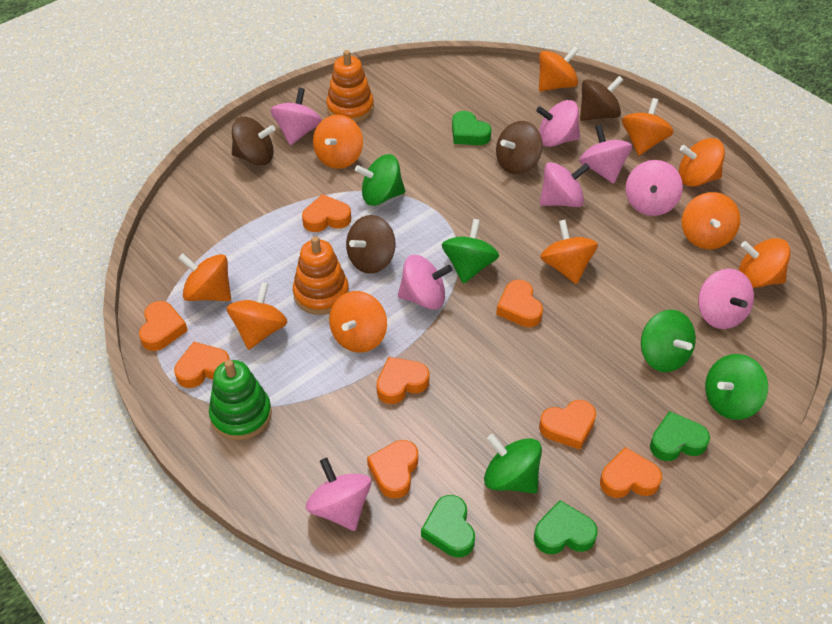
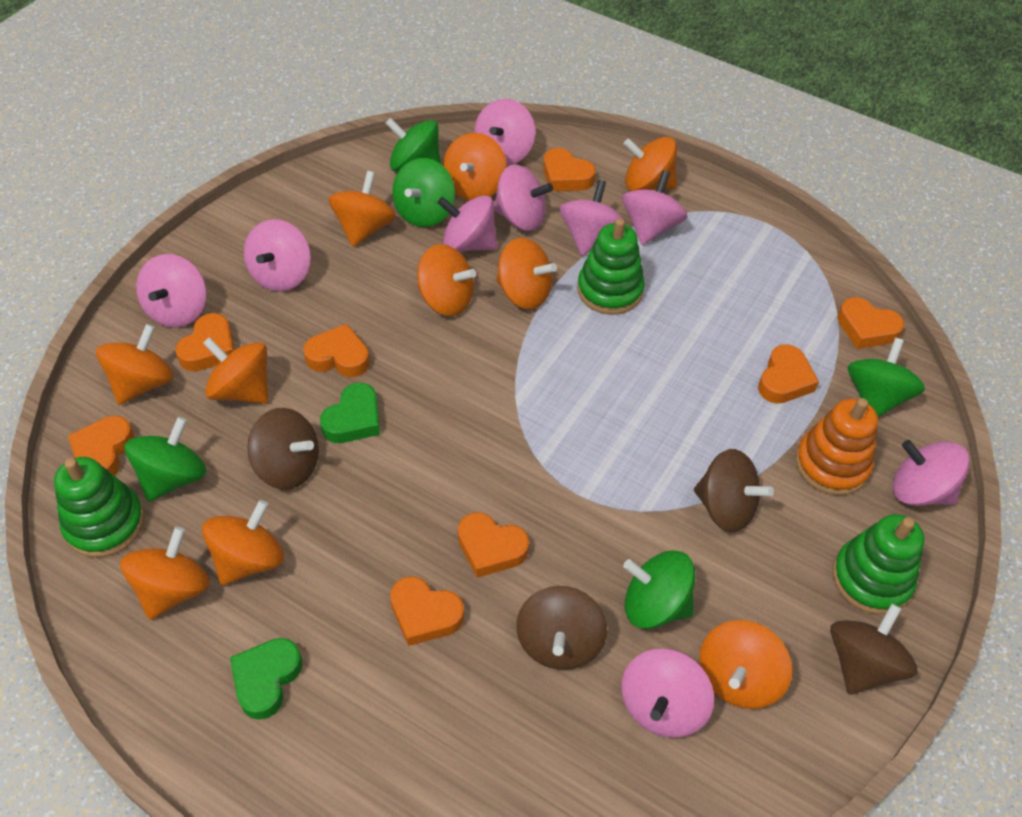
green heart: 4 -> 2
green stacking toy: 1 -> 3
orange stacking toy: 2 -> 1
pink spinning top: 8 -> 9

